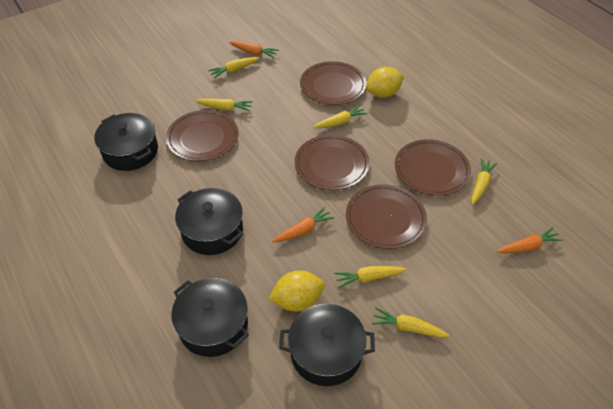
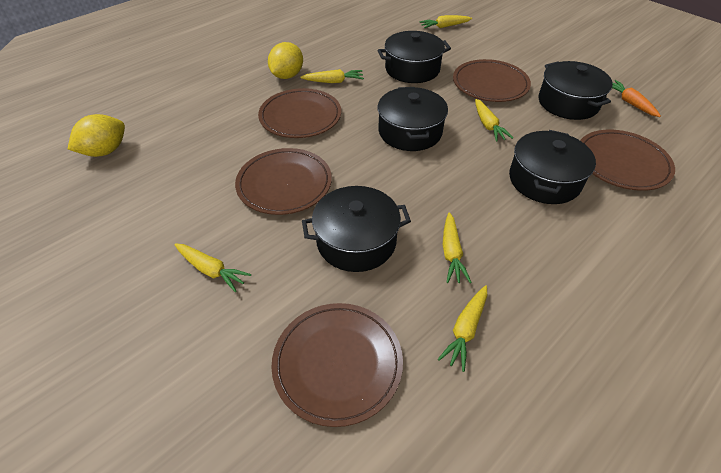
black pot: 4 -> 5
orange carrot: 3 -> 1

